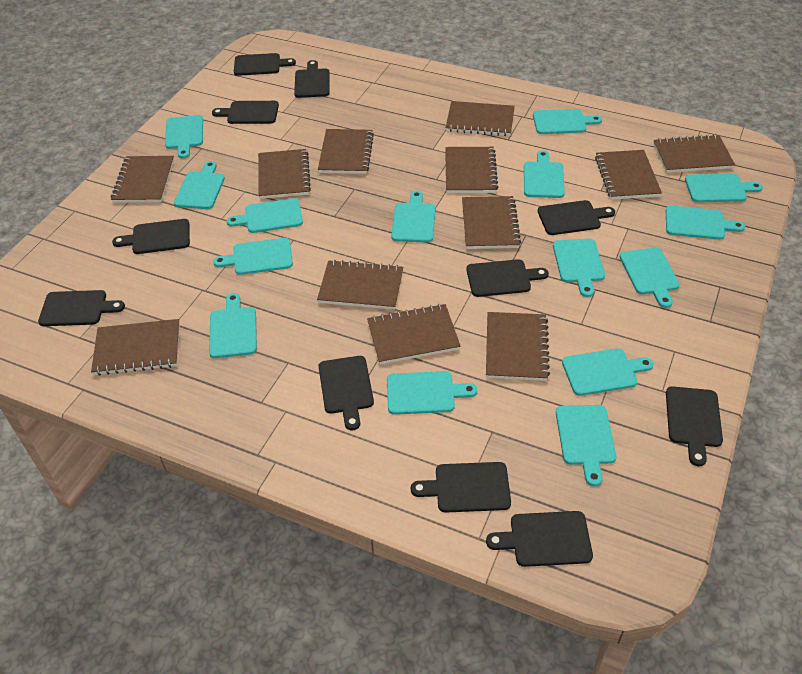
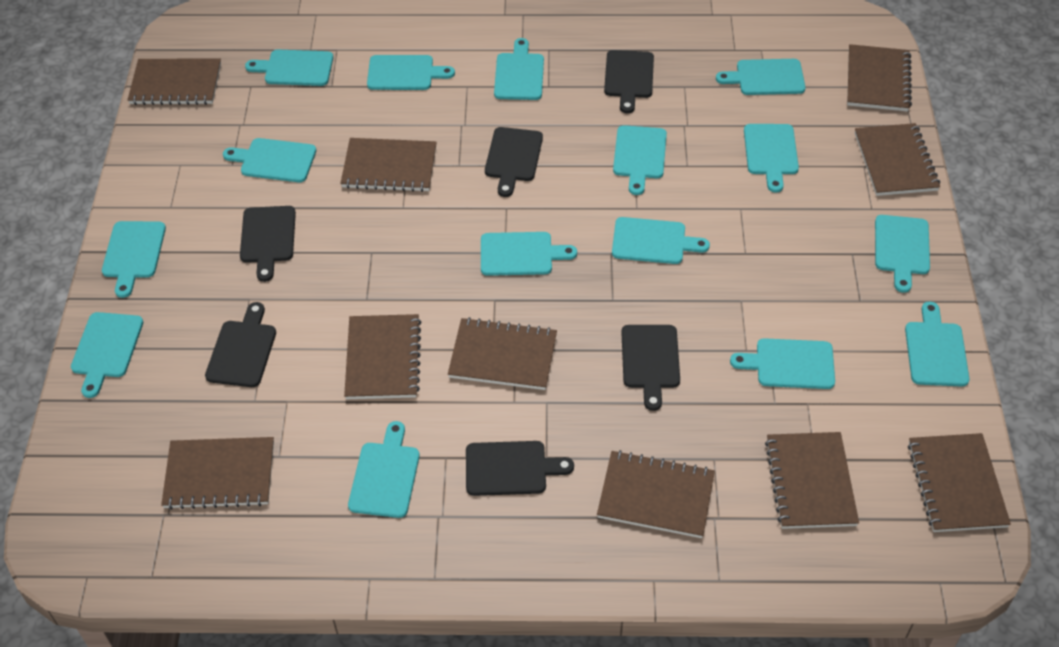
black cutting board: 11 -> 6
brown notebook: 12 -> 10

